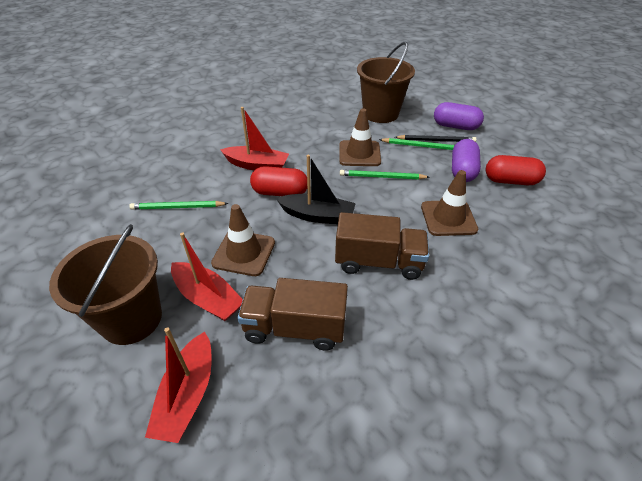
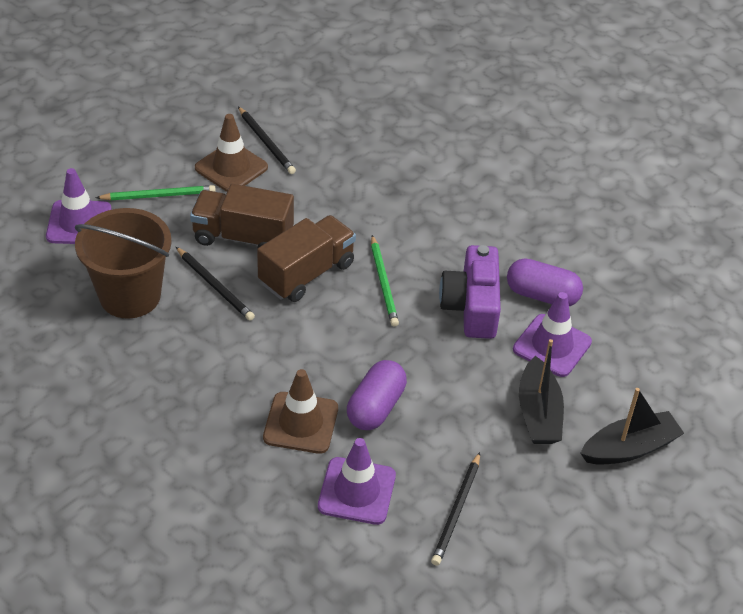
black boat: 1 -> 2
black pencil: 1 -> 3
brown bucket: 2 -> 1
brown traffic cone: 3 -> 2
green pencil: 3 -> 2
purple camera: 0 -> 1
purple traffic cone: 0 -> 3
red boat: 3 -> 0
red capsule: 2 -> 0

